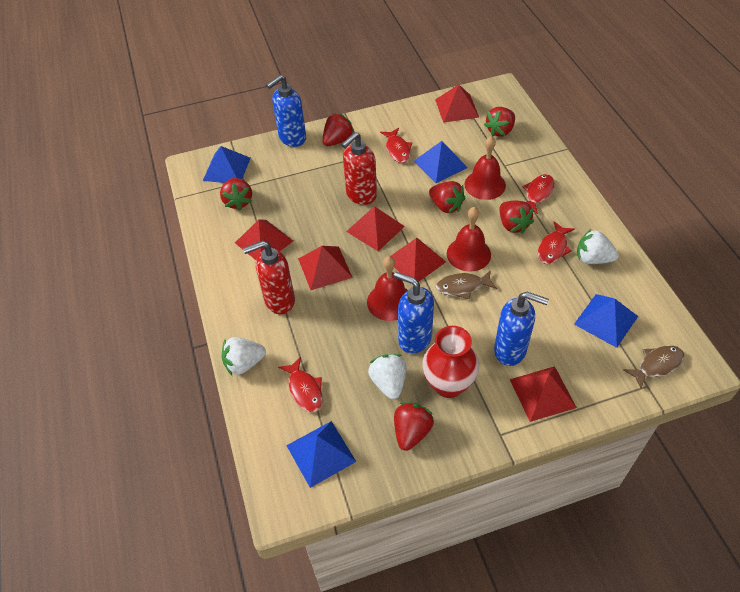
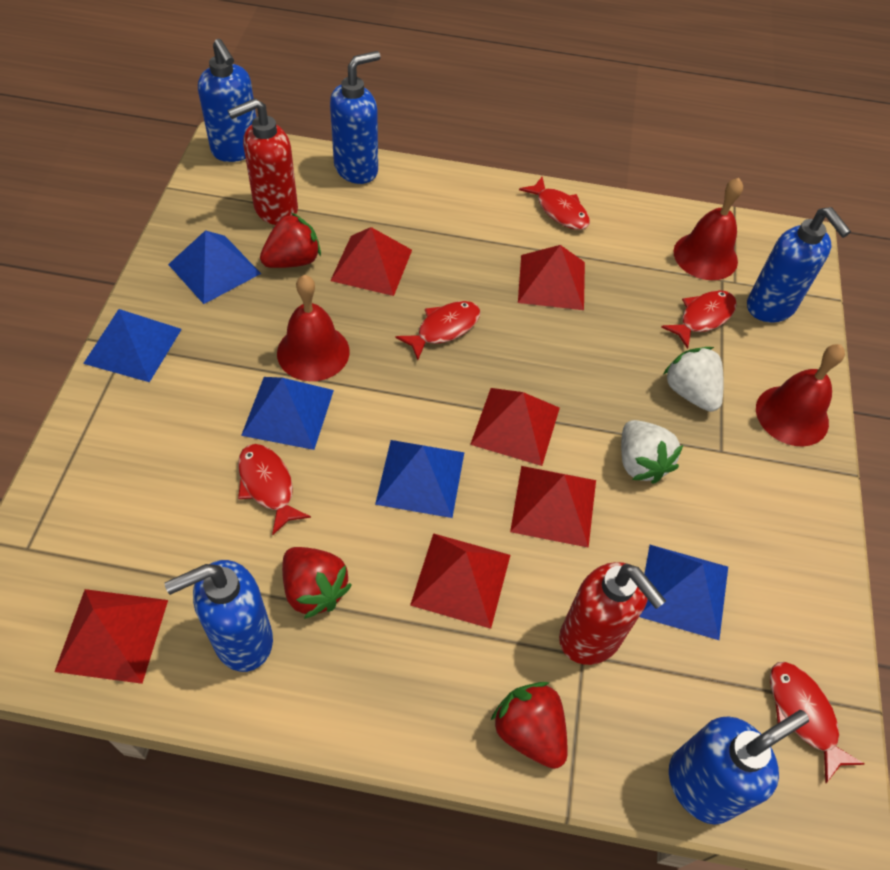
blue pyramid: 4 -> 5
blue soap dispenser: 3 -> 5
brown fish: 2 -> 0
red fish: 4 -> 5
red strawberry: 6 -> 3
red vase: 1 -> 0
white strawberry: 3 -> 2

